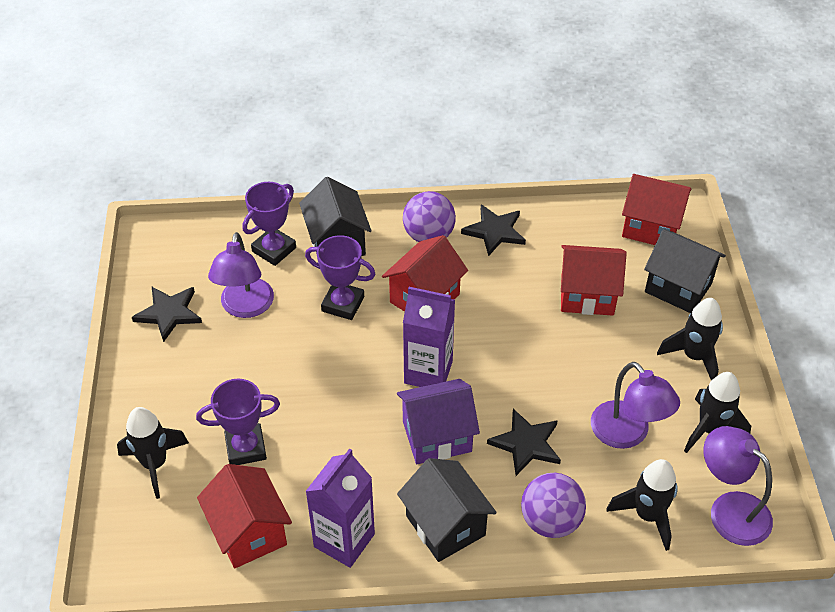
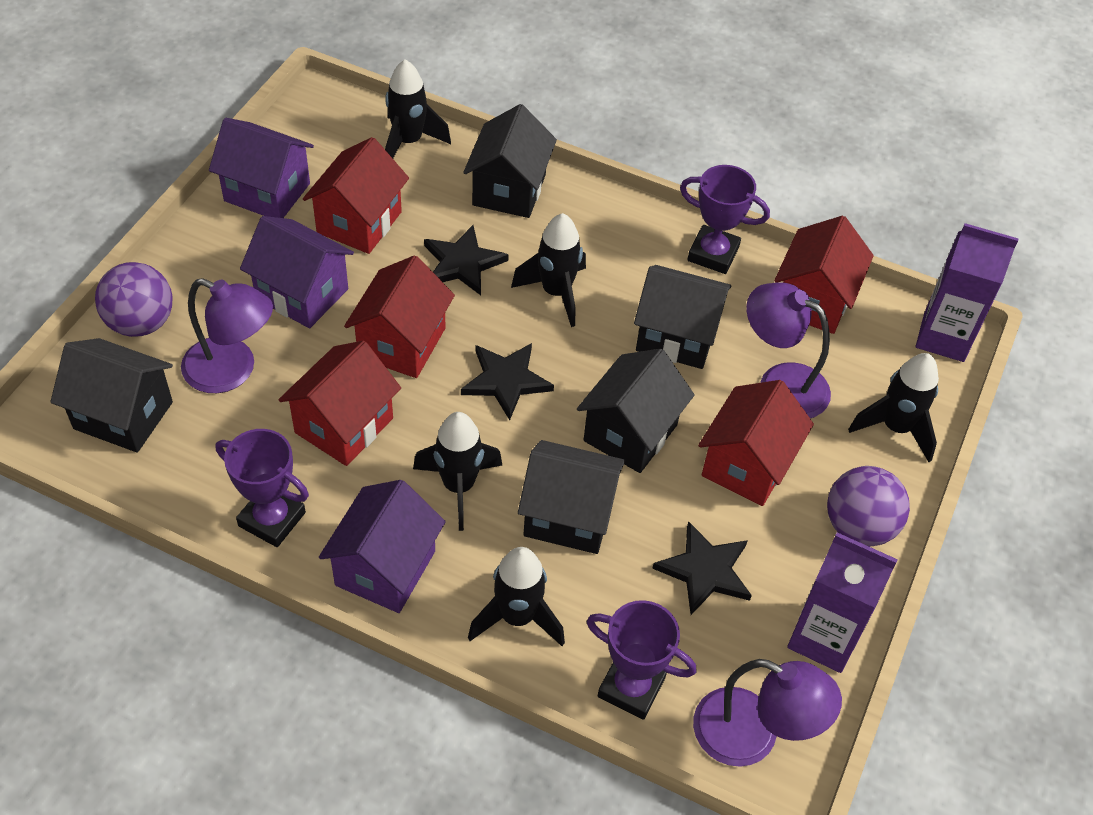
black house: 3 -> 5
black rocket: 4 -> 5
purple house: 1 -> 3
red house: 4 -> 5

